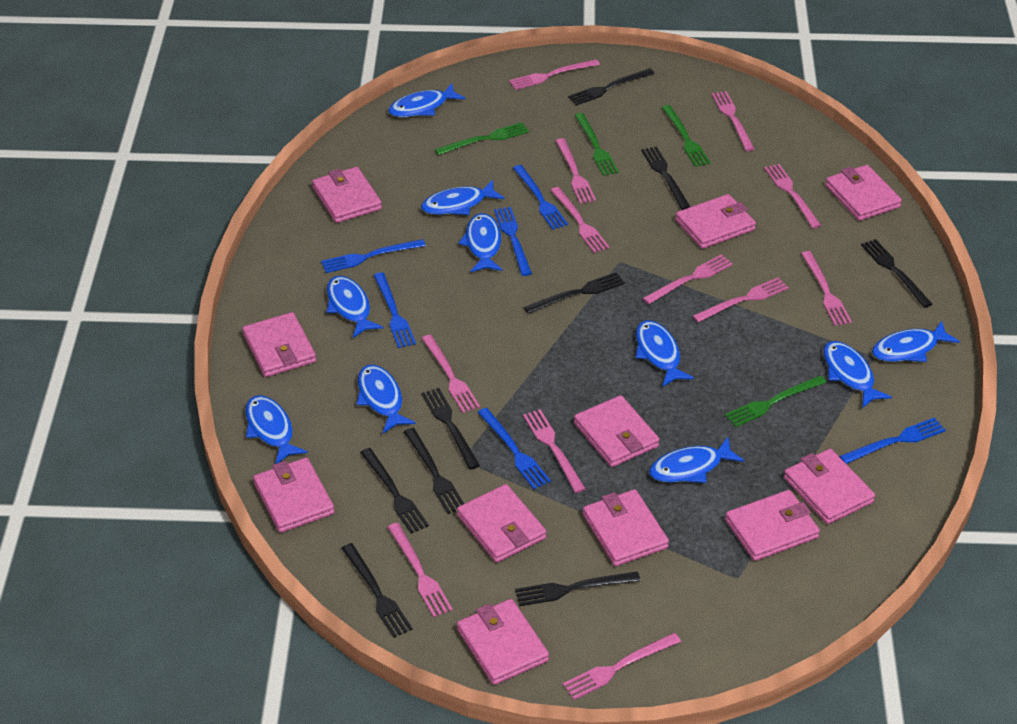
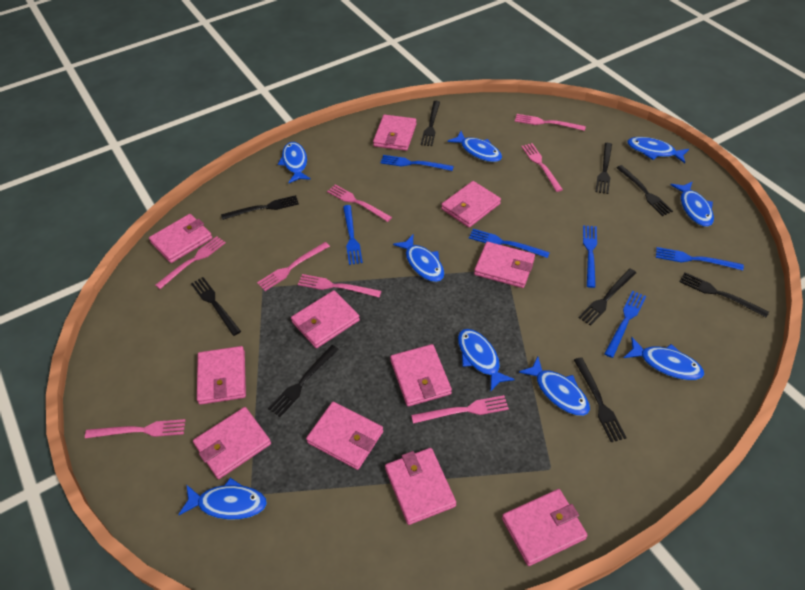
blue fish: 10 -> 9
green fork: 4 -> 0
pink fork: 12 -> 8

